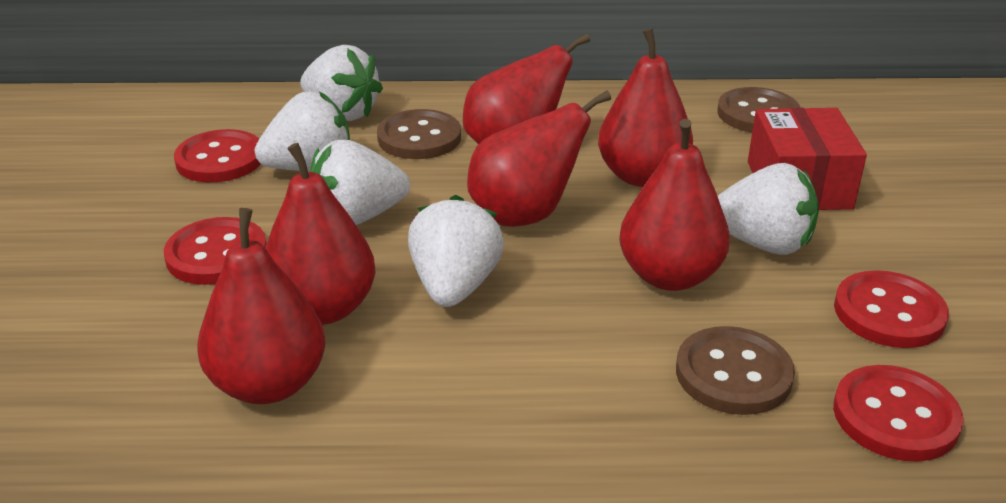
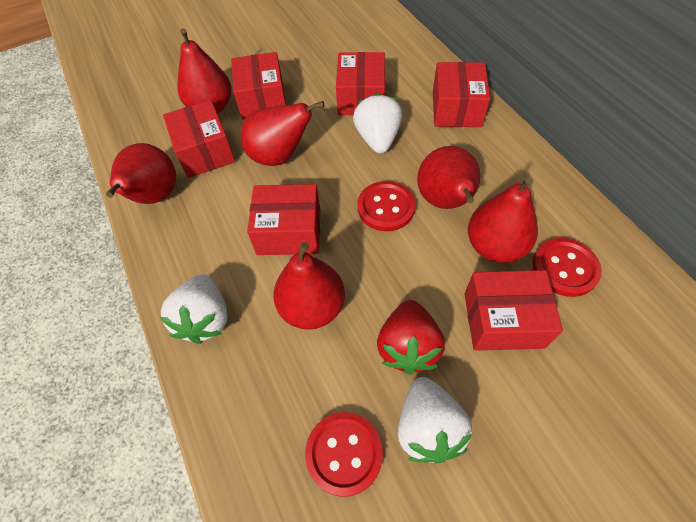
brown button: 3 -> 0
red box: 1 -> 6
red button: 4 -> 3
red strawberry: 0 -> 1
white strawberry: 5 -> 3

